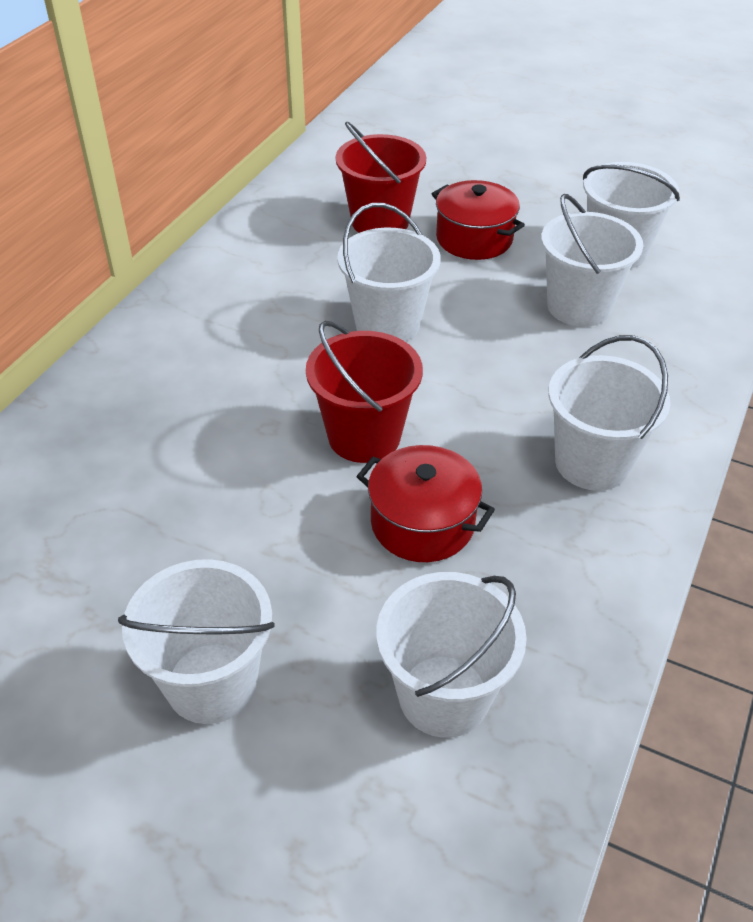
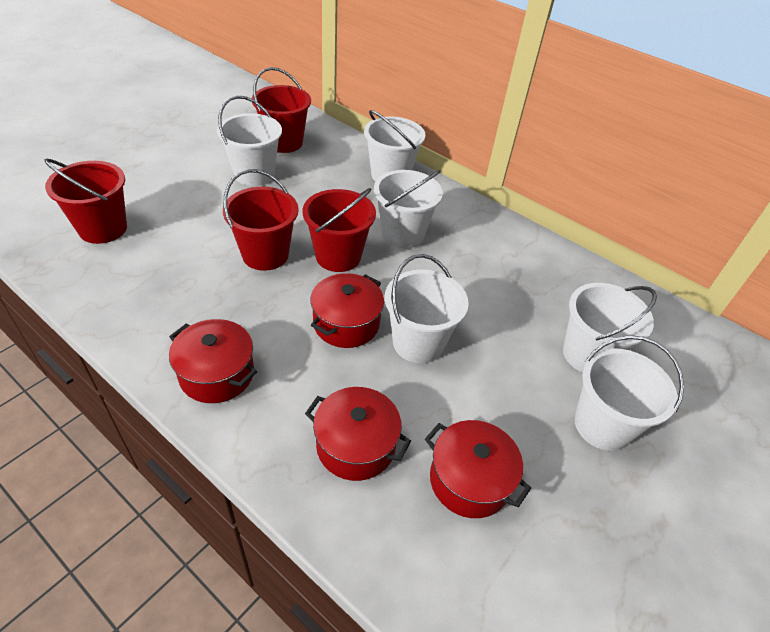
red bucket: 2 -> 4
red pot: 2 -> 4

